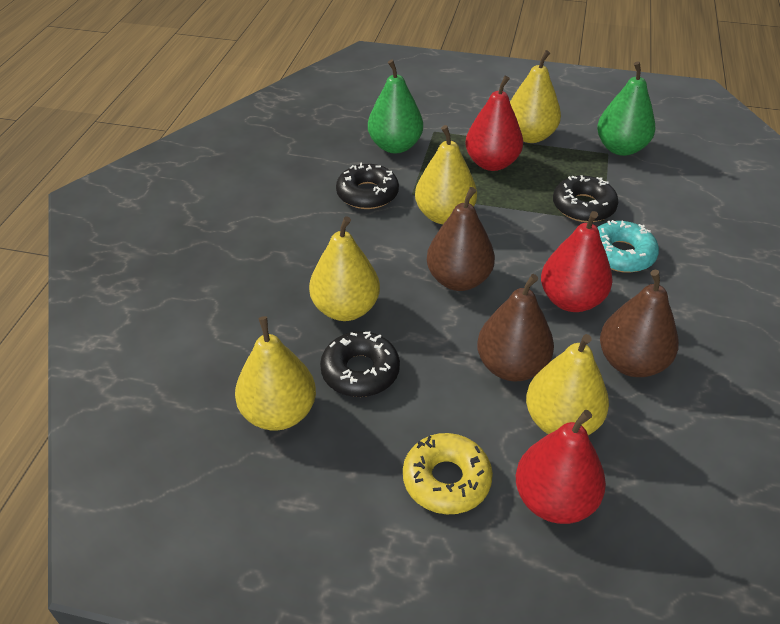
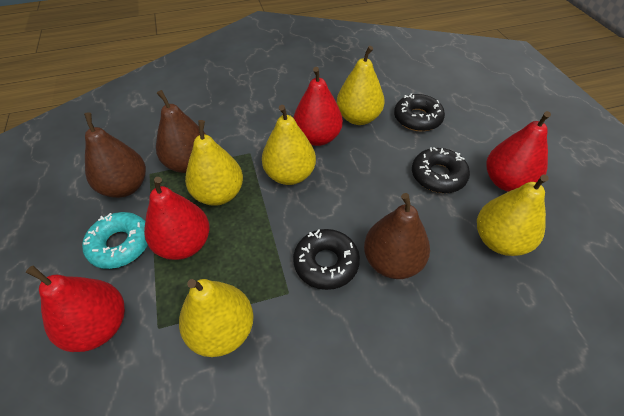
green pear: 2 -> 0
red pear: 3 -> 4
yellow donut: 1 -> 0

